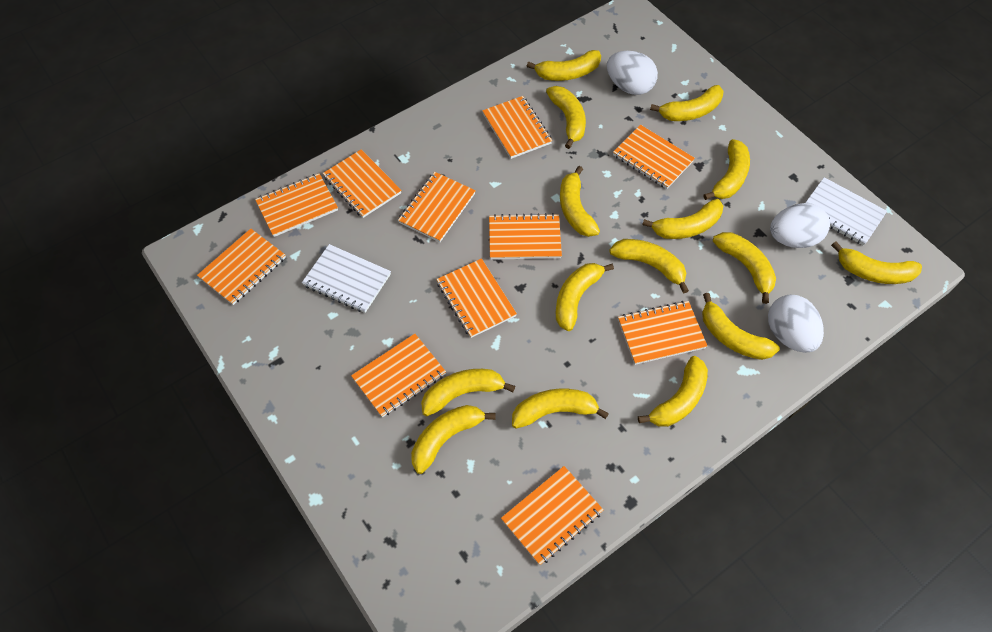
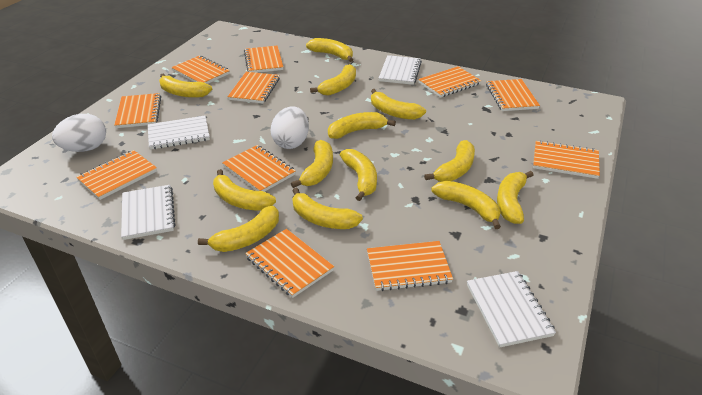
white egg: 3 -> 2
white notebook: 2 -> 4
yellow banana: 15 -> 13

